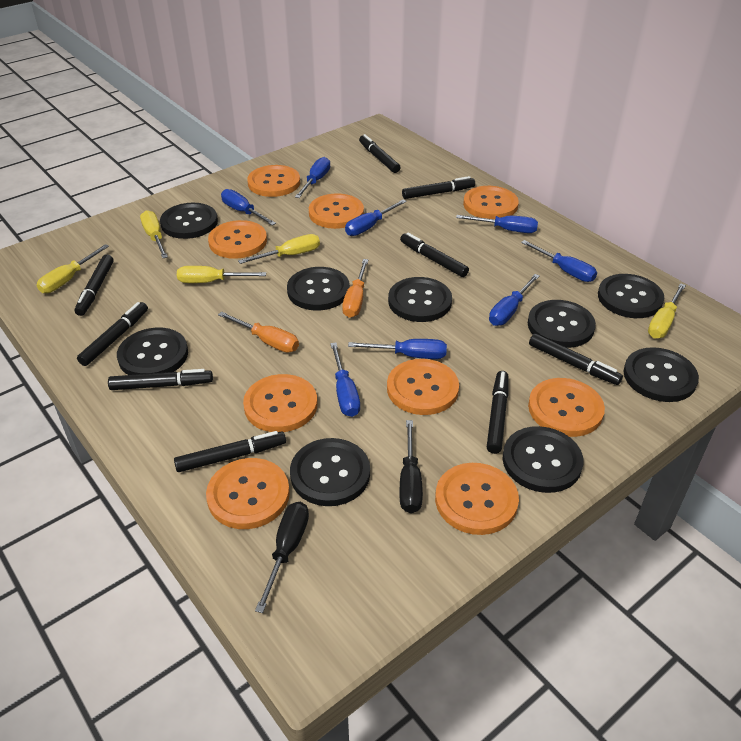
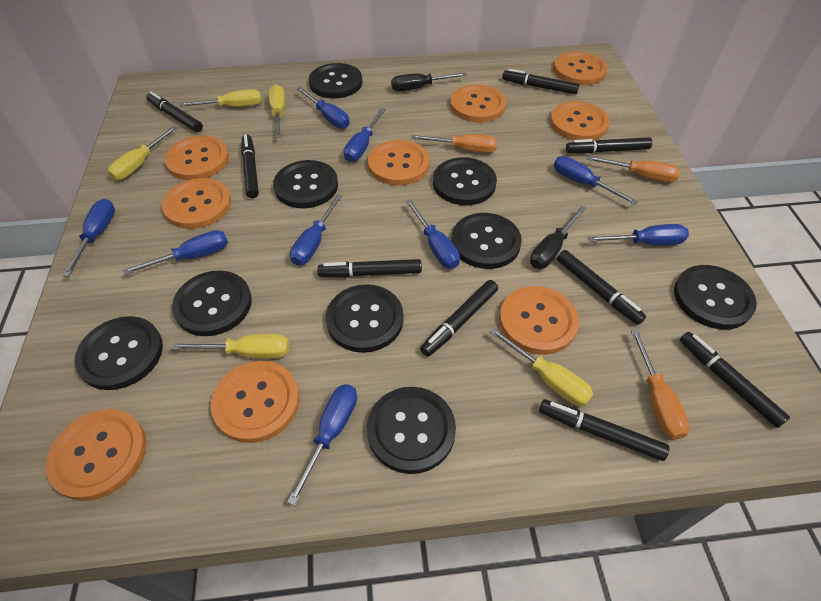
blue screwdriver: 8 -> 9
orange screwdriver: 2 -> 3

